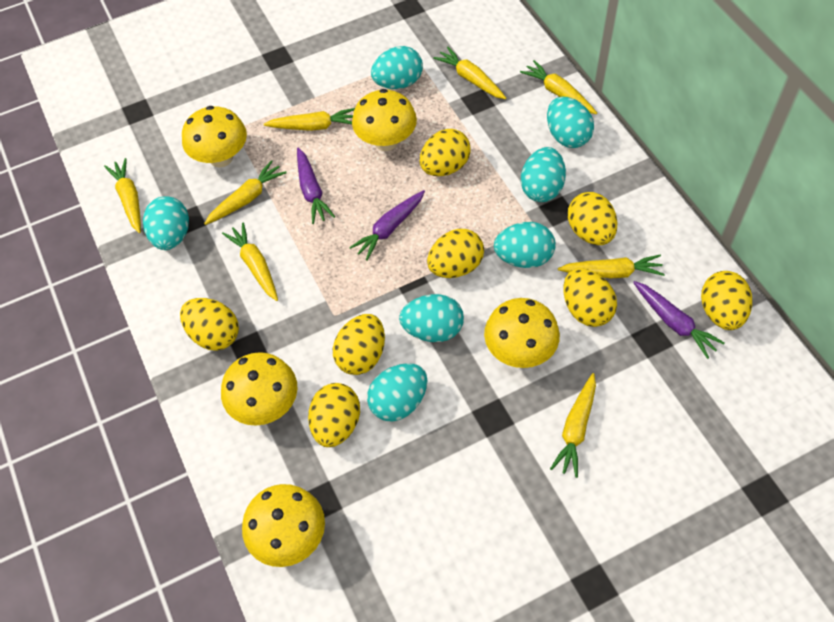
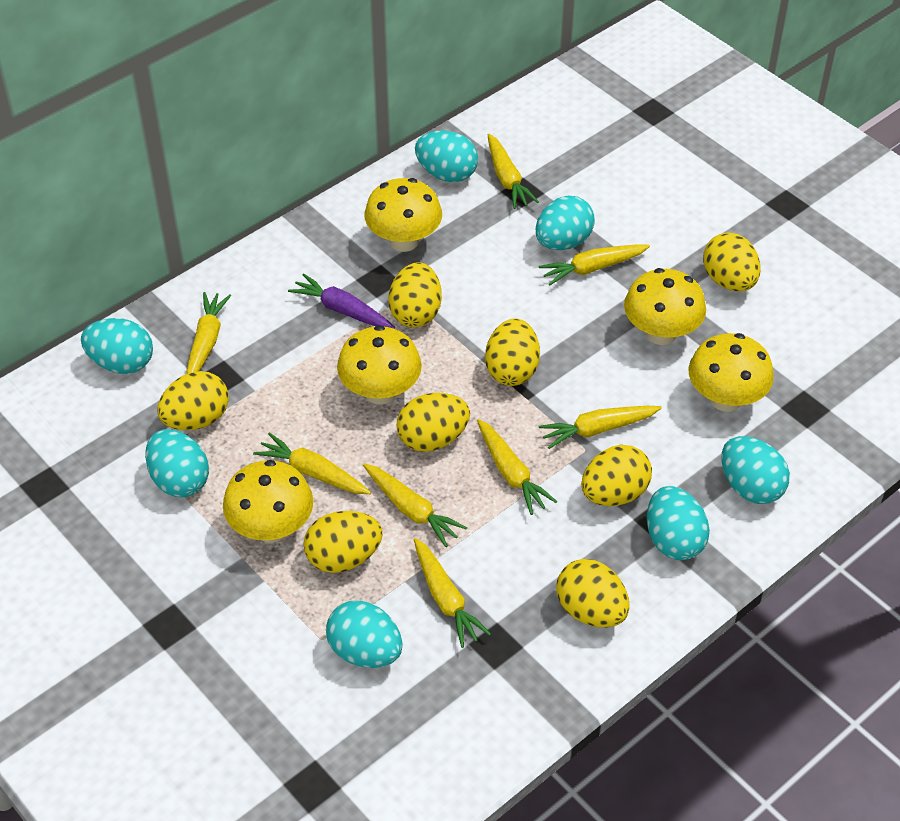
purple carrot: 3 -> 1

